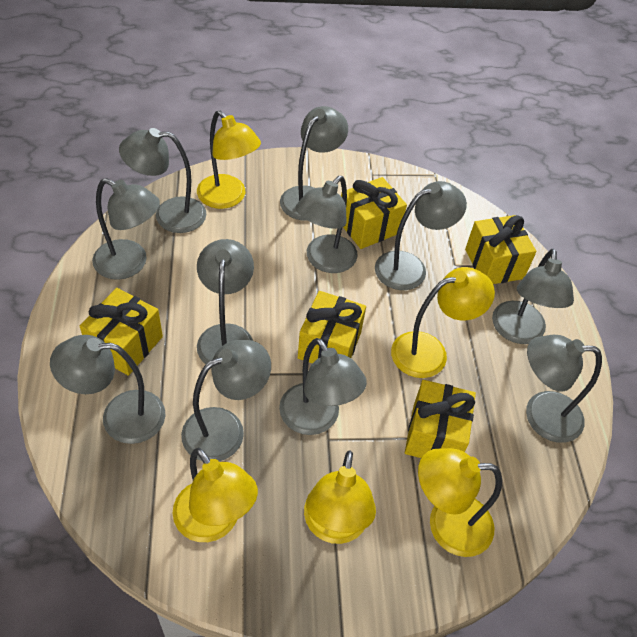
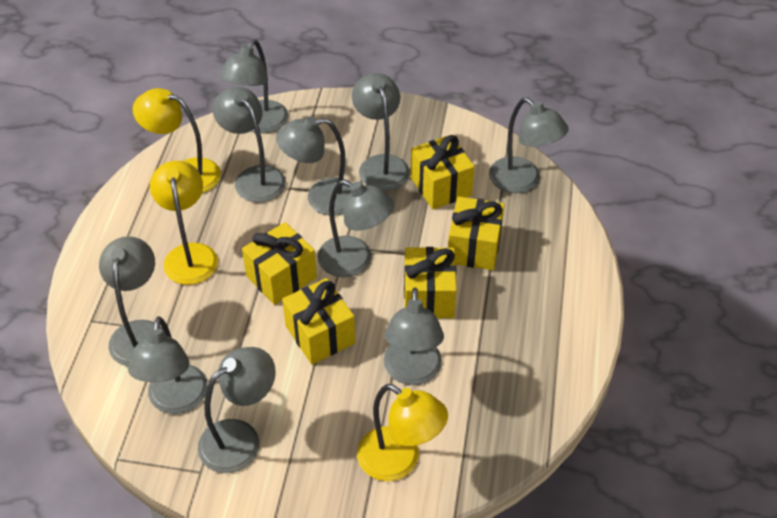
grey lamp: 11 -> 10
yellow lamp: 5 -> 3

